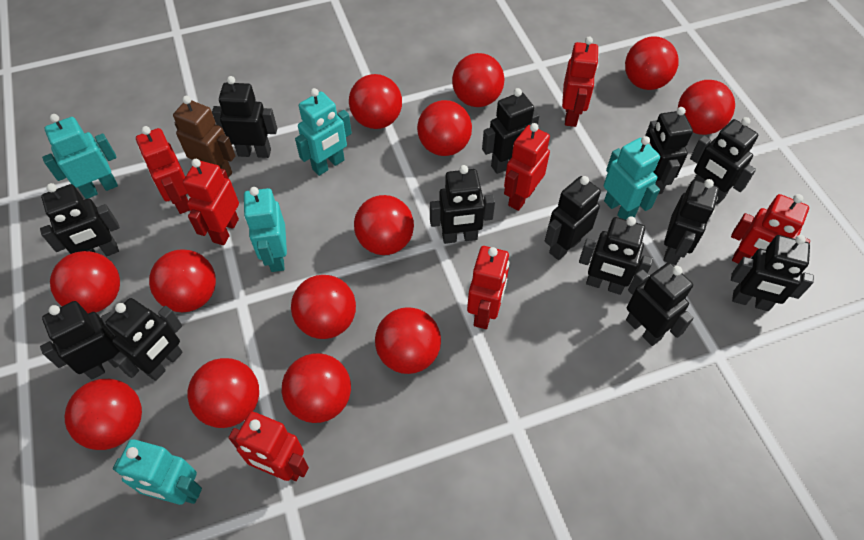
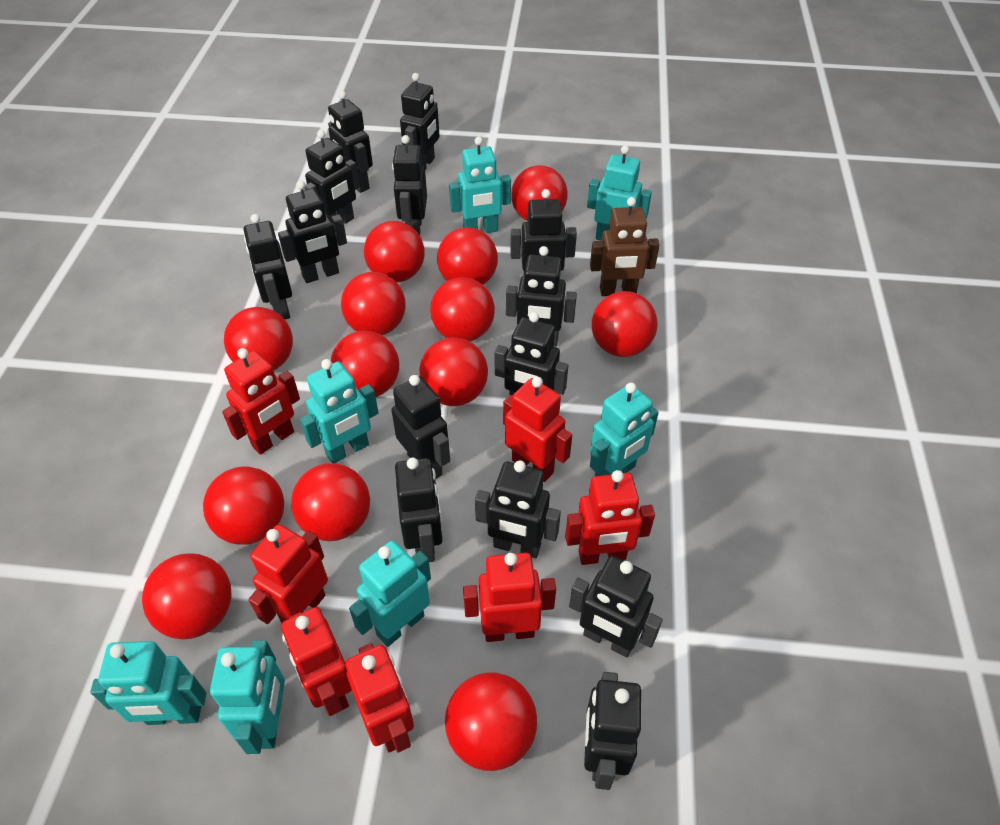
black robot: 13 -> 14
turquoise robot: 5 -> 7

